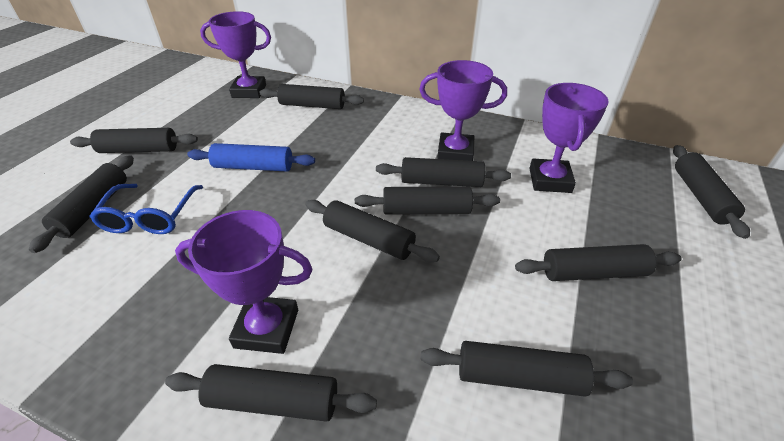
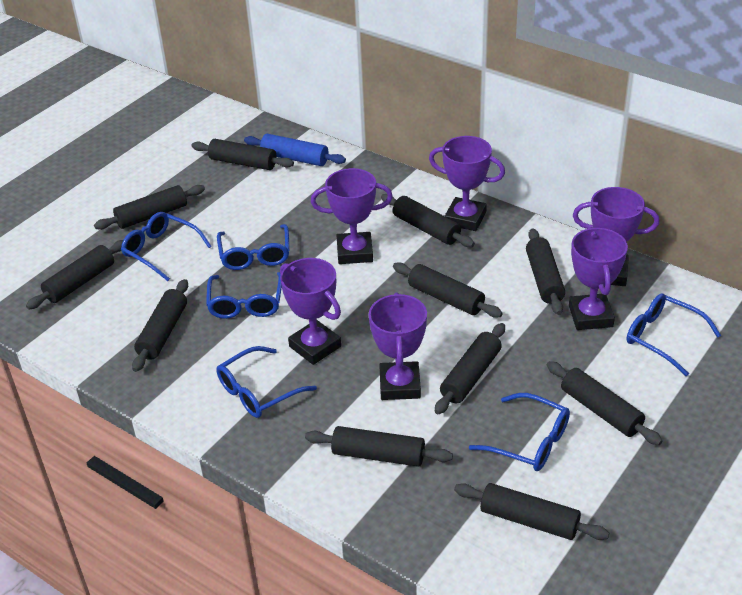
black rolling pin: 10 -> 11
blue glasses: 1 -> 6
purple trophy: 4 -> 6

